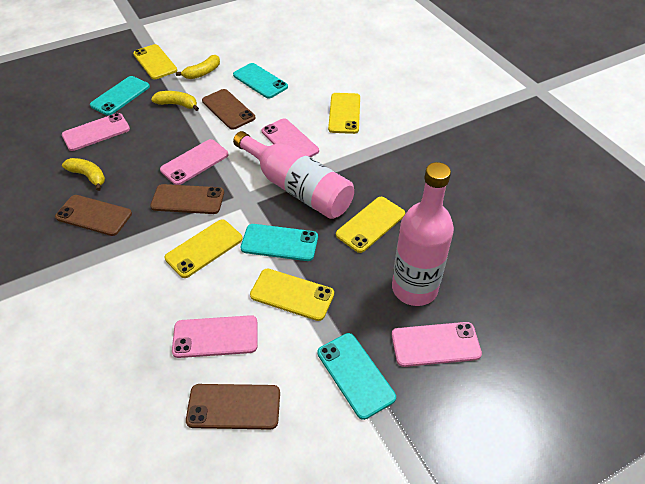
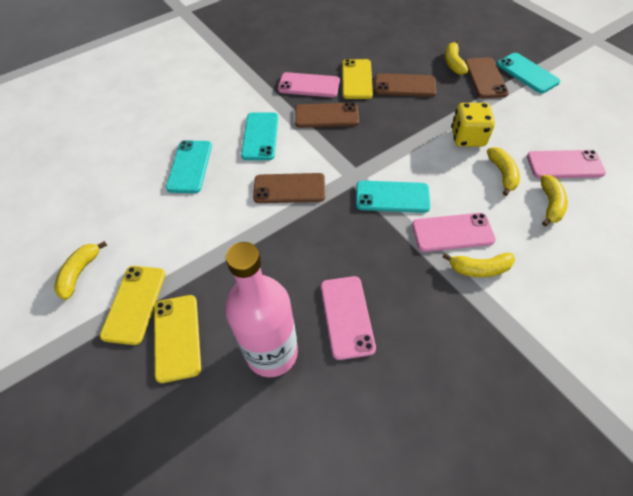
pink bottle: 2 -> 1
pink phone: 5 -> 4
yellow banana: 3 -> 5
yellow dice: 0 -> 1
yellow phone: 5 -> 3

